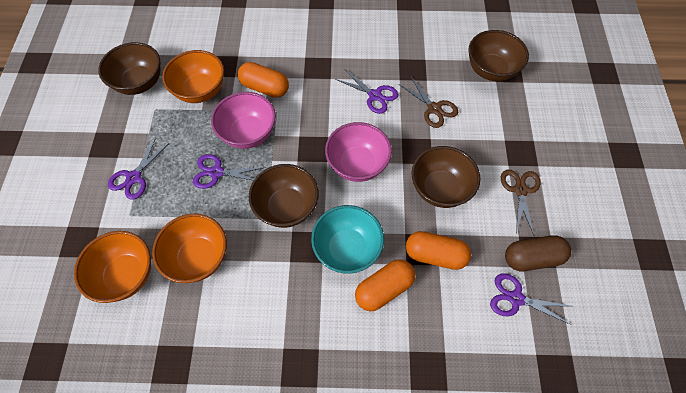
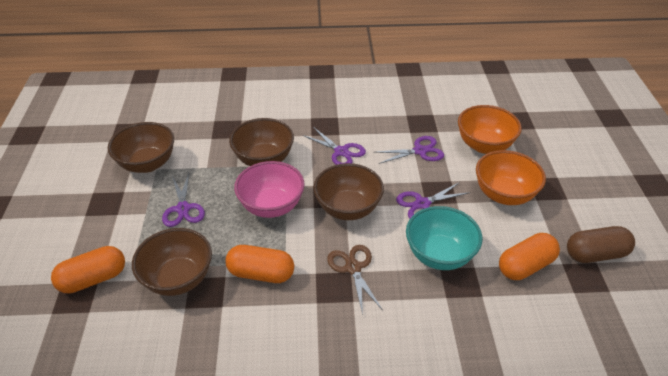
brown scissors: 2 -> 1
orange bowl: 3 -> 2
pink bowl: 2 -> 1

